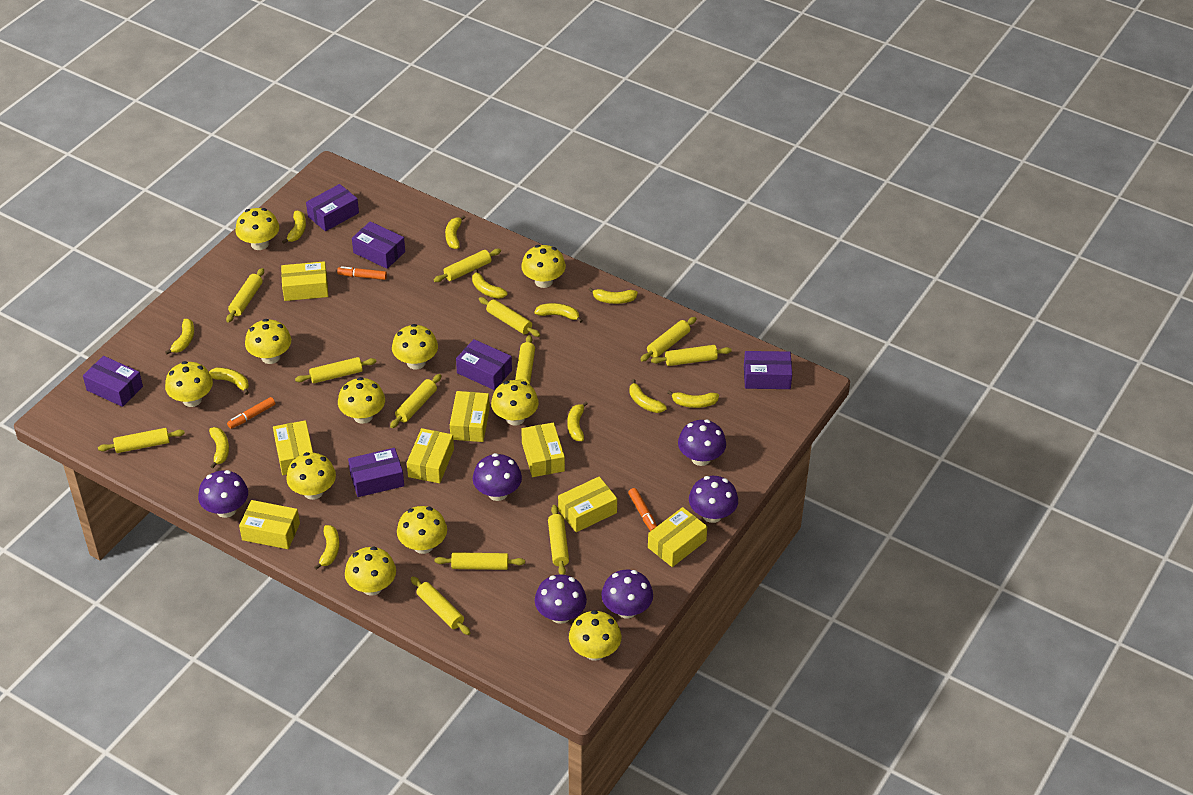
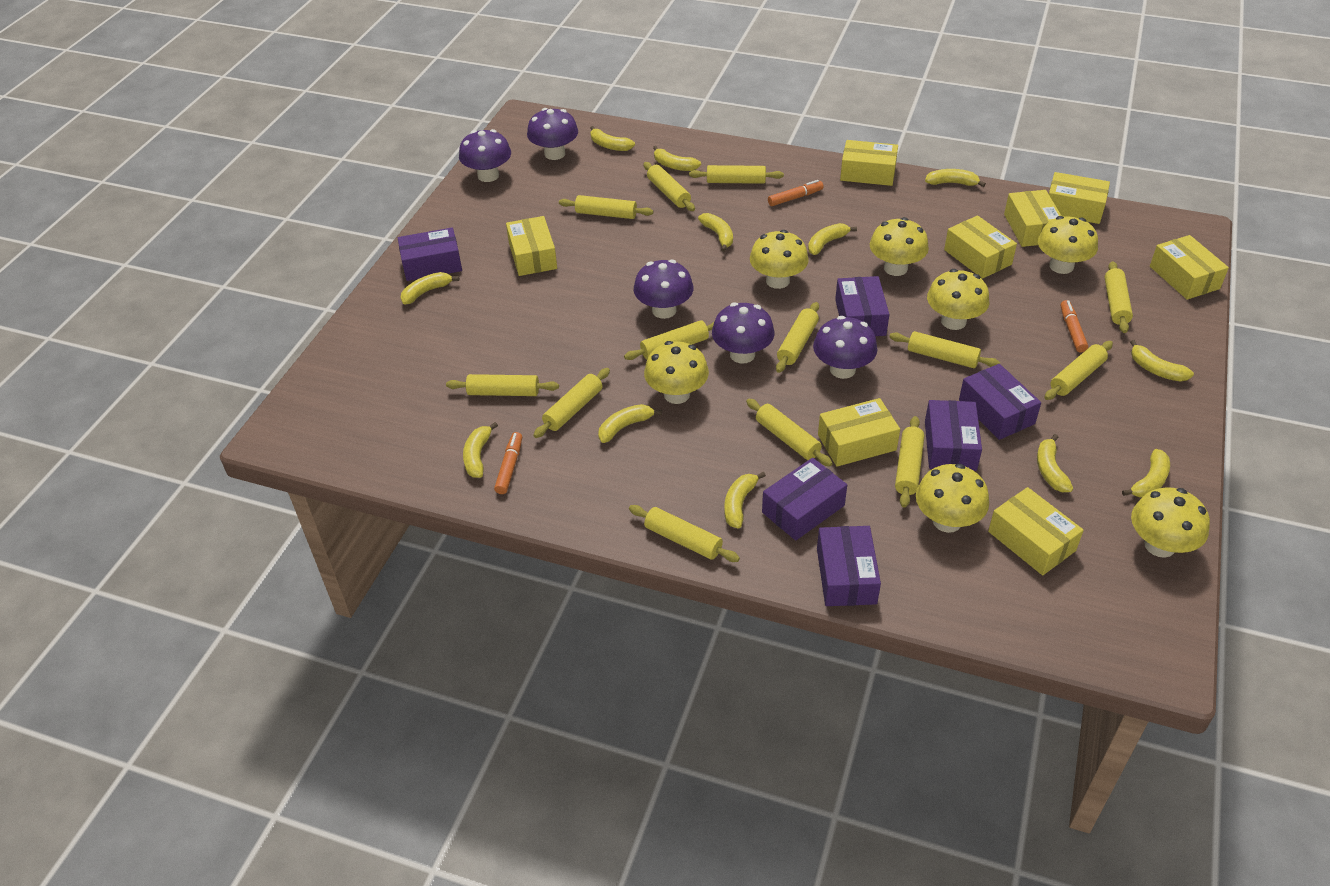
purple mushroom: 6 -> 5
yellow mushroom: 11 -> 7
yellow rolling pin: 12 -> 13

